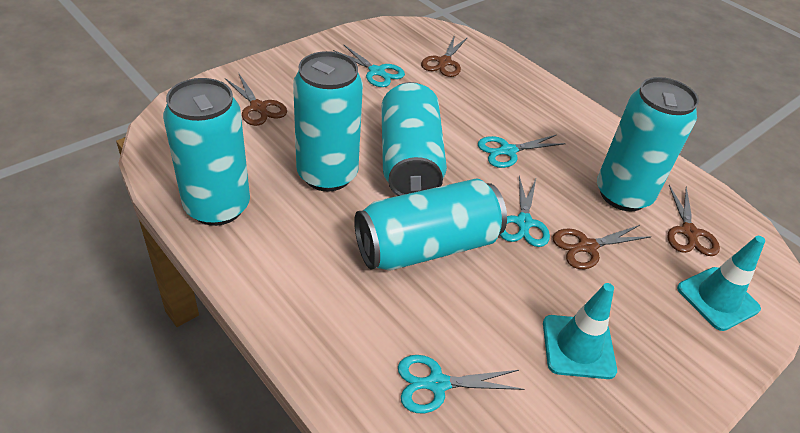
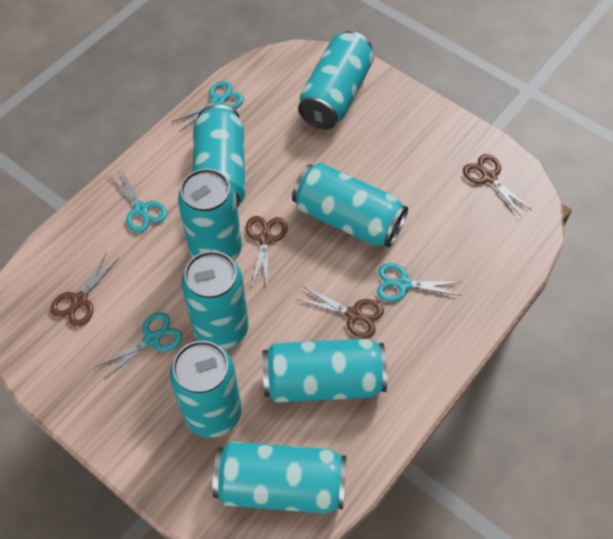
turquoise can: 5 -> 8
turquoise traffic cone: 2 -> 0

